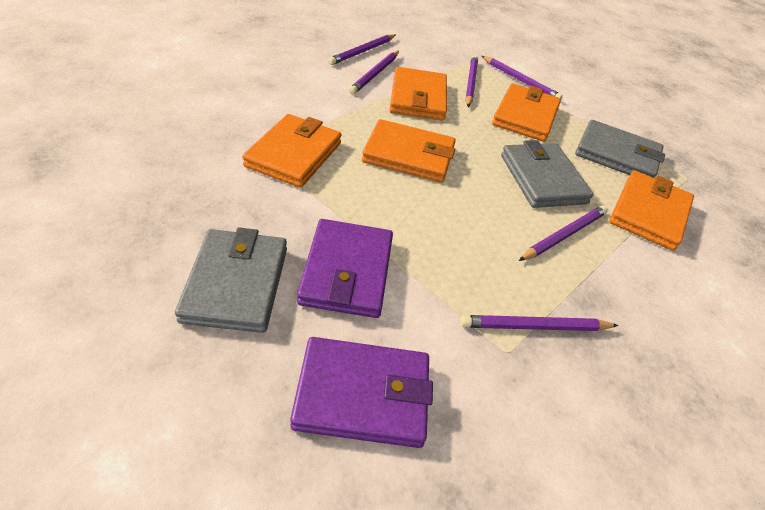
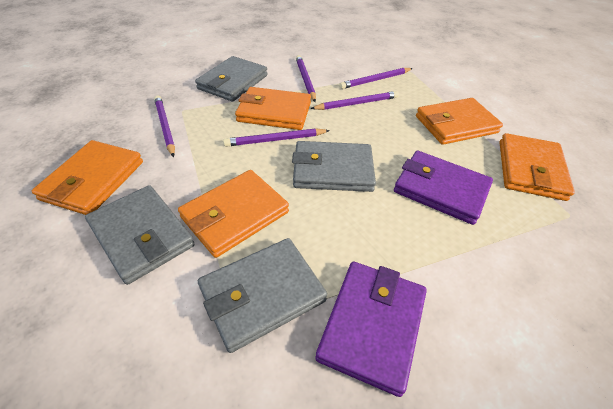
grey wallet: 3 -> 4
purple pencil: 6 -> 5

